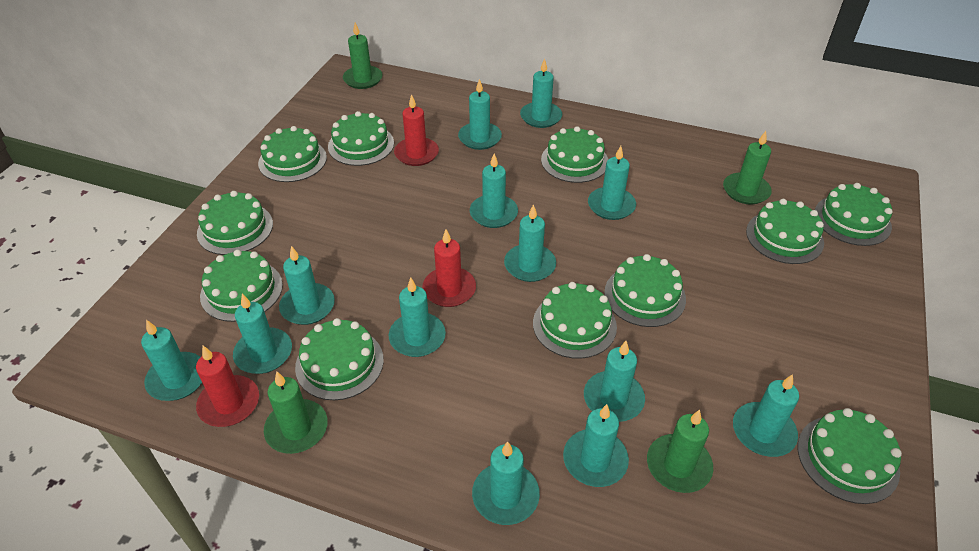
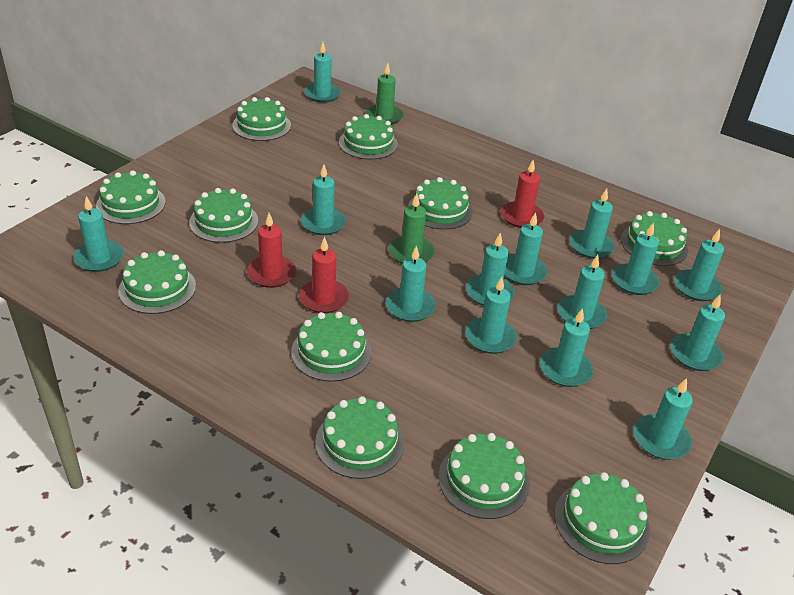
green candle: 4 -> 2
turquoise candle: 13 -> 14

